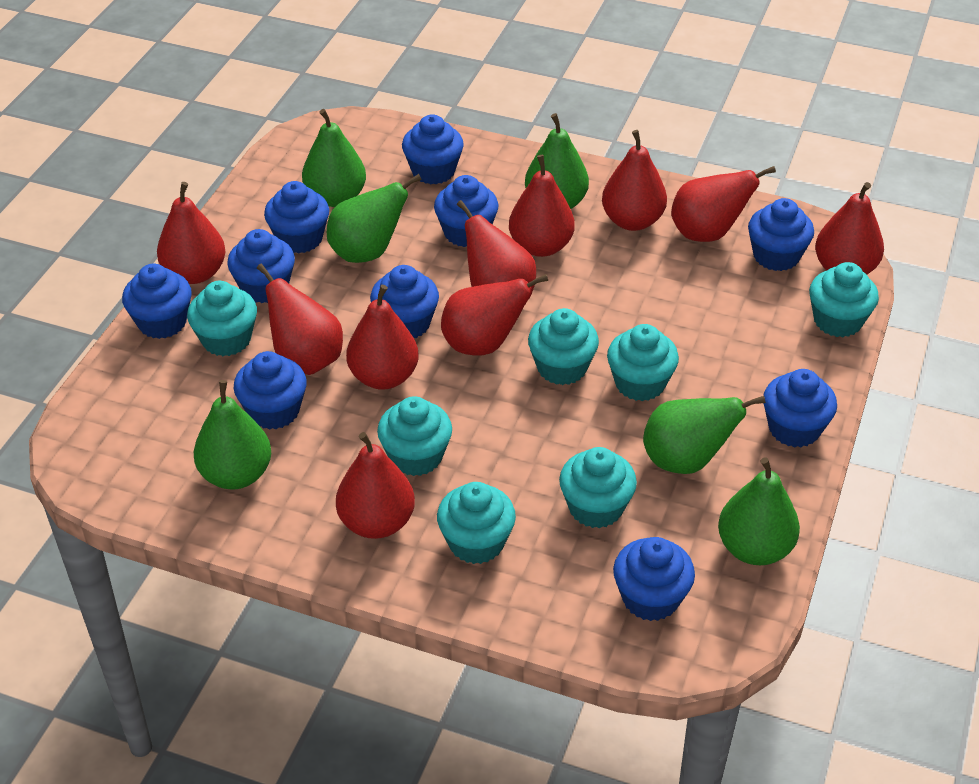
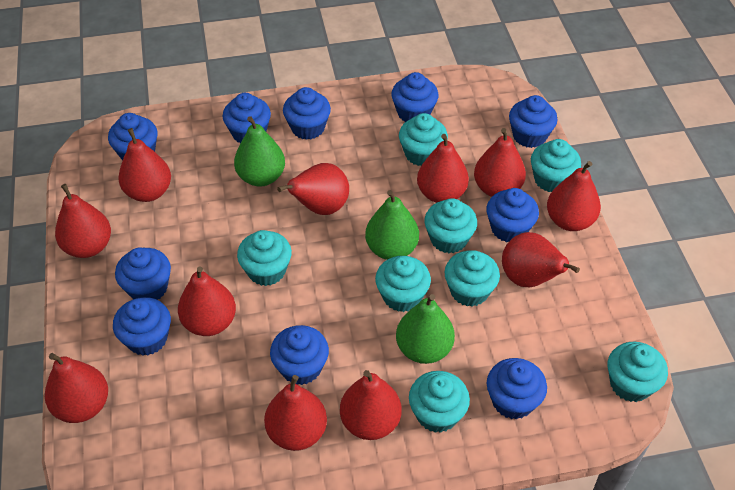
green pear: 6 -> 3
red pear: 10 -> 11
turquoise cupcake: 7 -> 8

